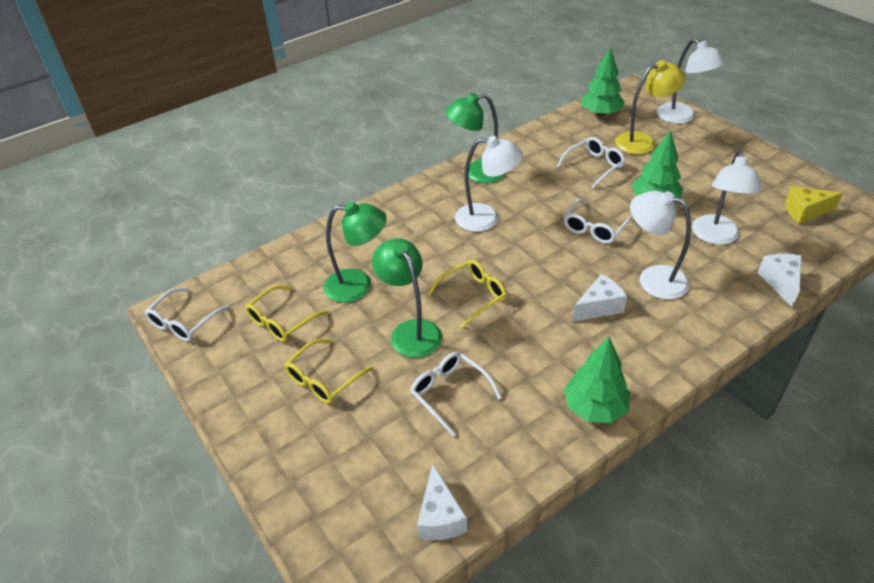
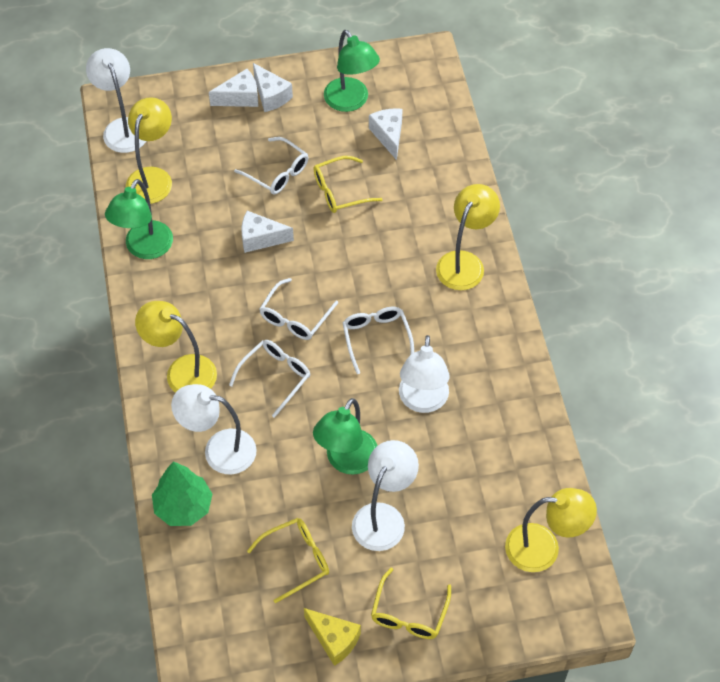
green tree: 3 -> 1
white cheese: 3 -> 4
yellow lamp: 1 -> 4

